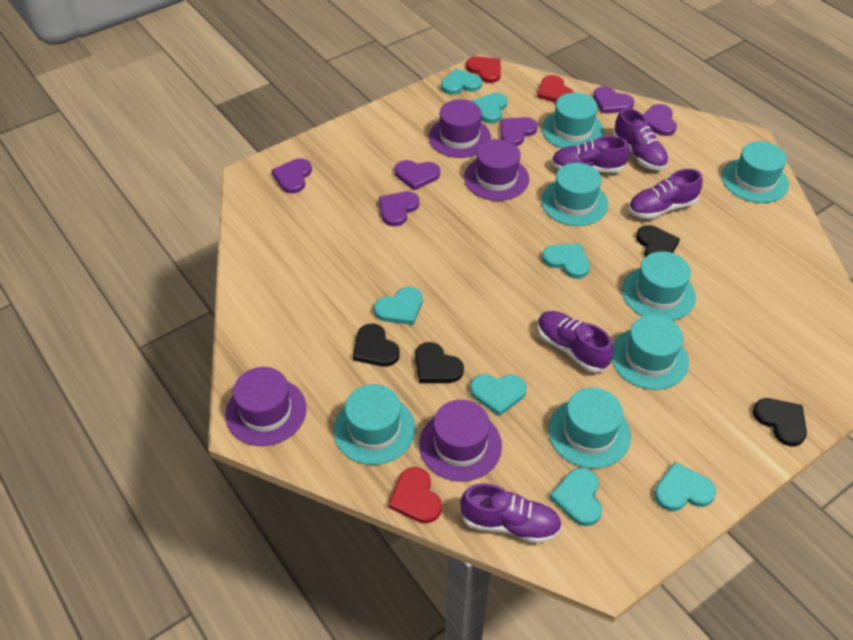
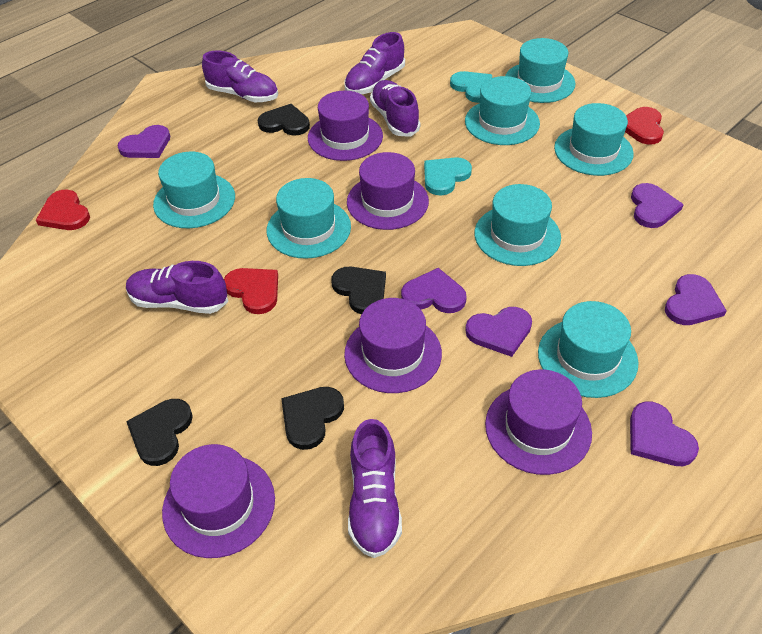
purple hat: 4 -> 5
turquoise heart: 7 -> 2

